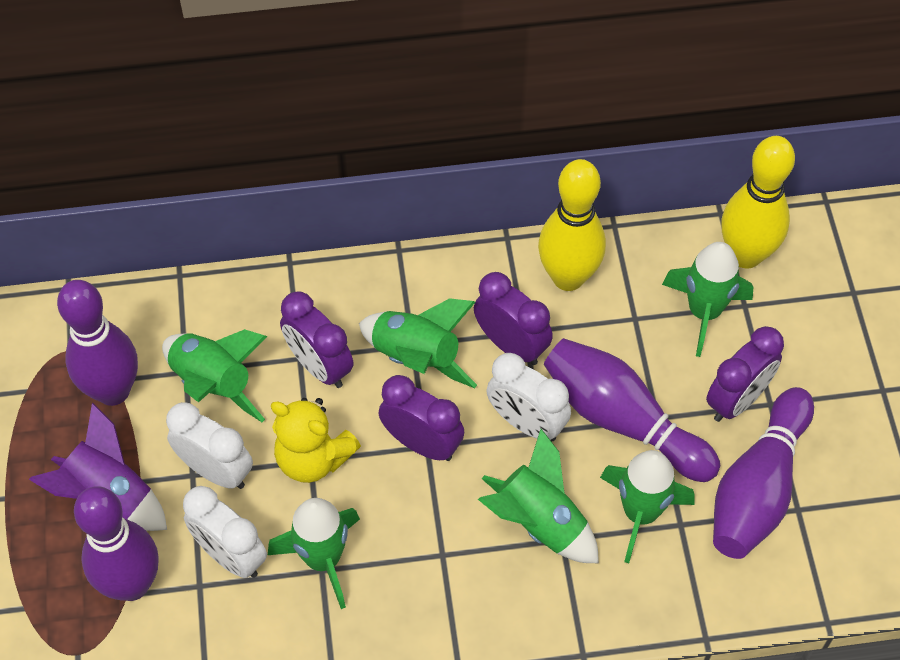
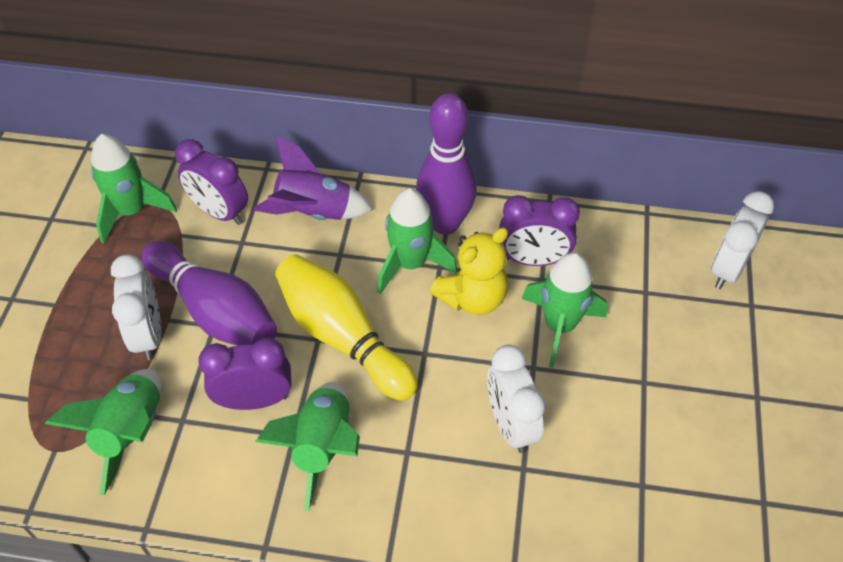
green rocket: 6 -> 5
purple bowling pin: 4 -> 2
purple clock: 4 -> 3
yellow bowling pin: 2 -> 1

